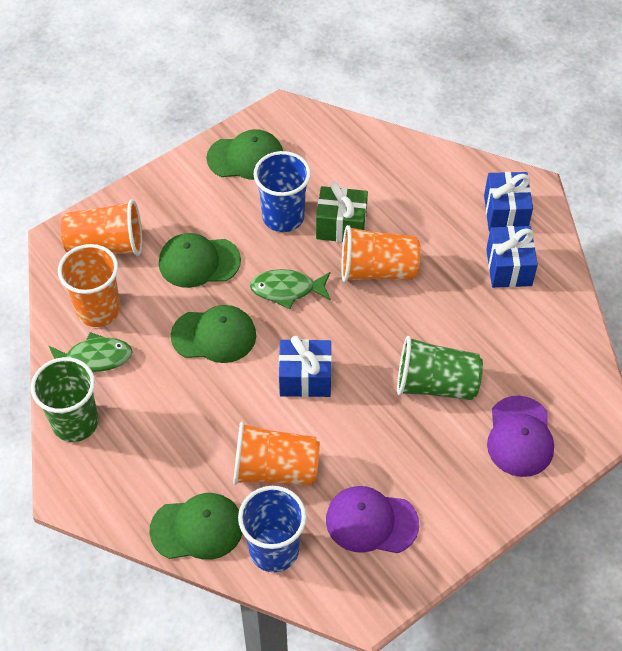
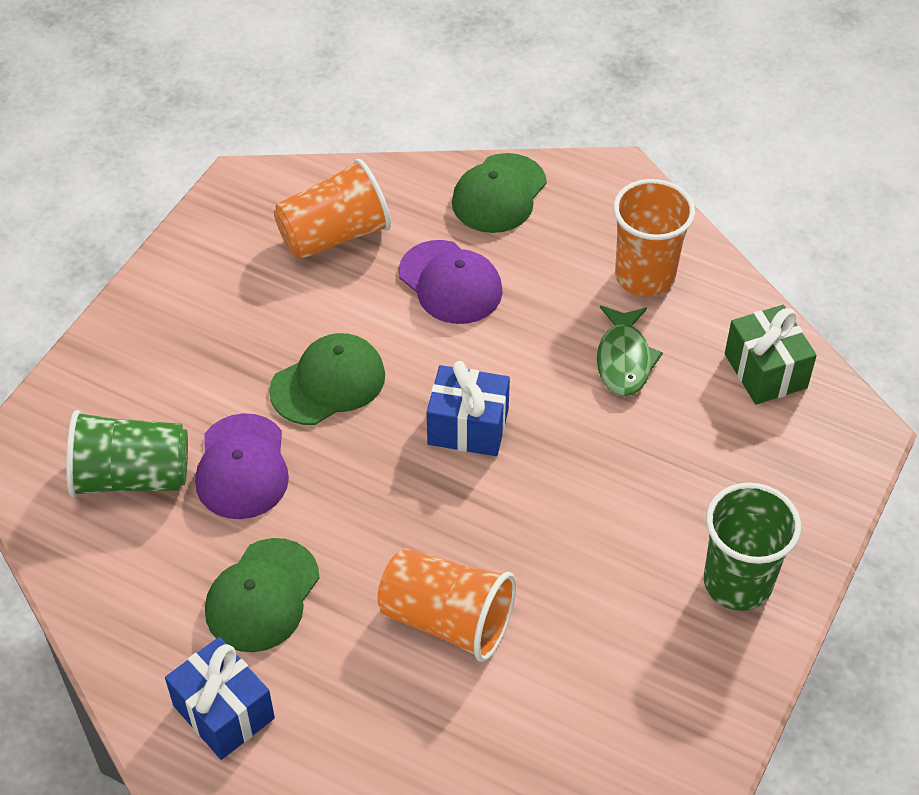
blue cup: 2 -> 0
blue gift: 3 -> 2
green cap: 4 -> 3
green fish: 2 -> 1
orange cup: 4 -> 3

